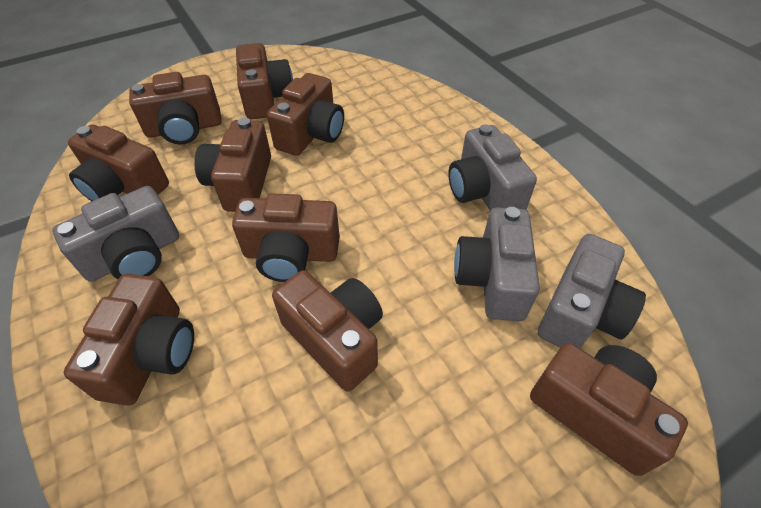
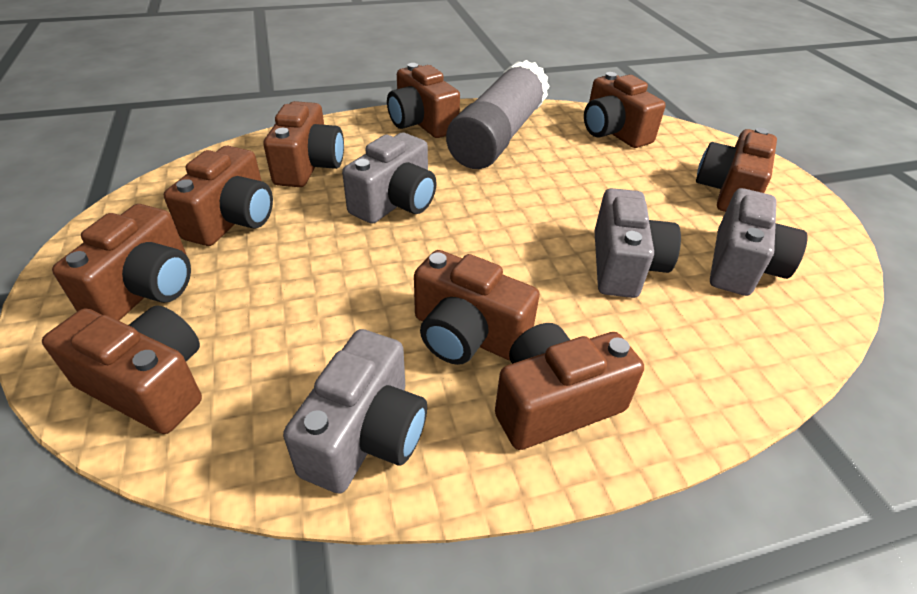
grey glue stick: 0 -> 1

